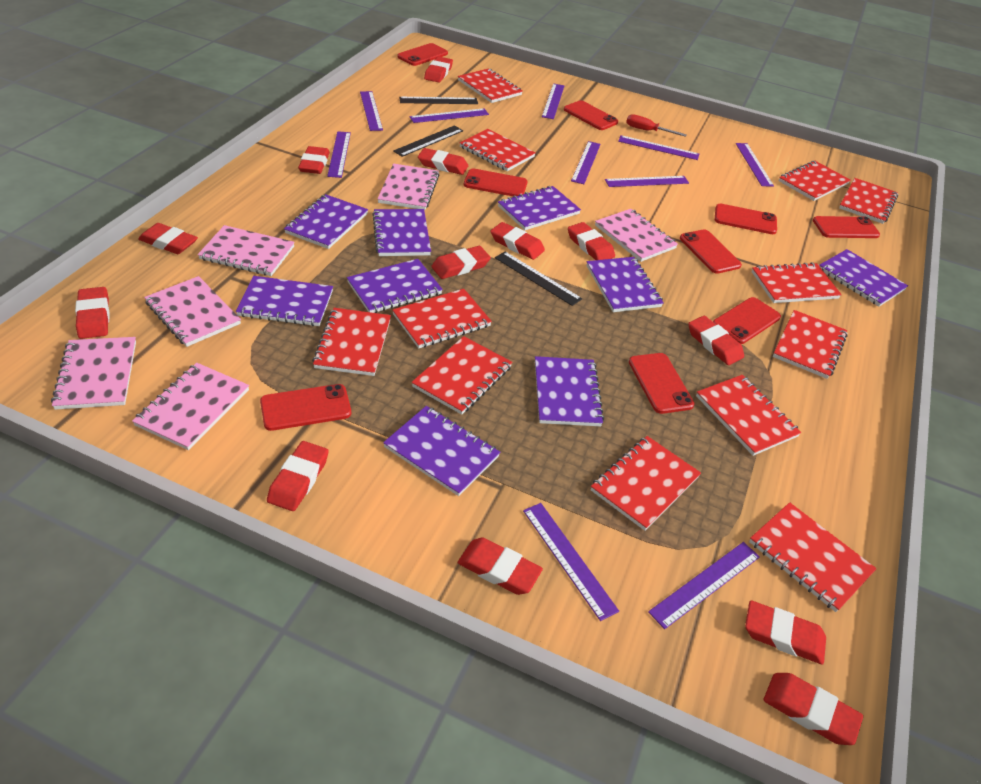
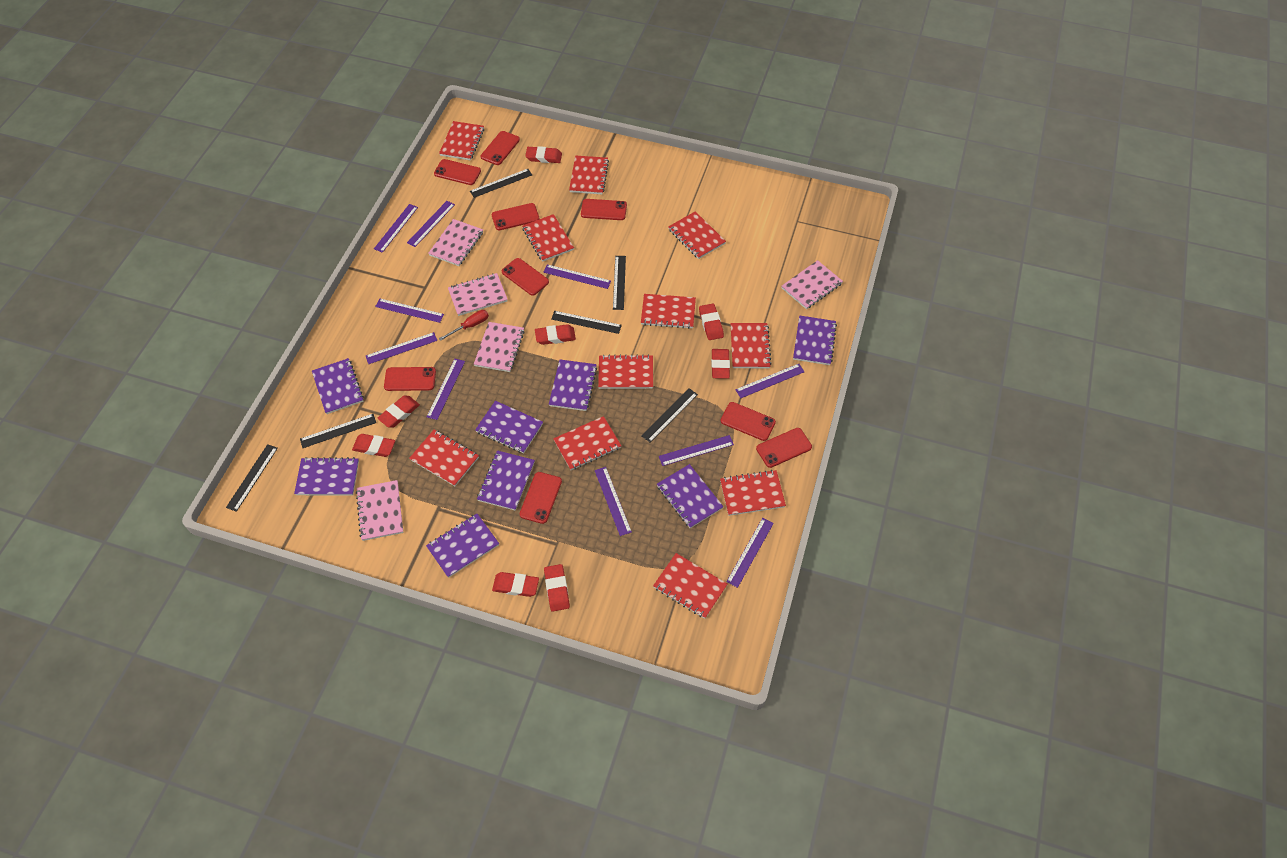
black ruler: 3 -> 6
pink notebook: 6 -> 5
purple notebook: 9 -> 8
red eraser: 13 -> 8
red notebook: 12 -> 11

